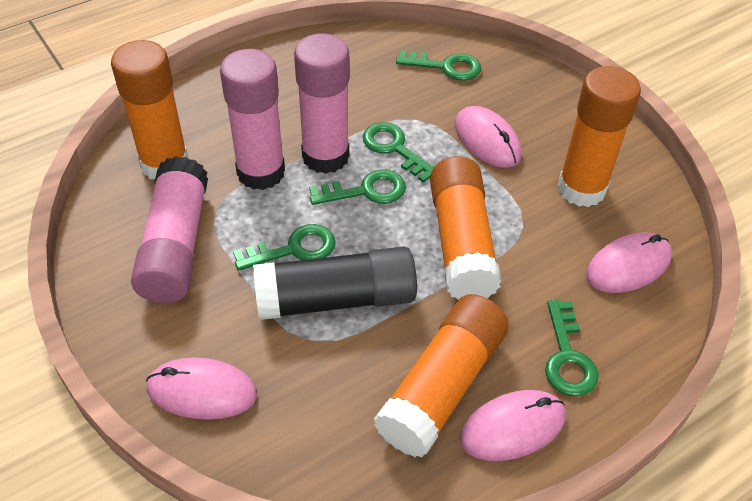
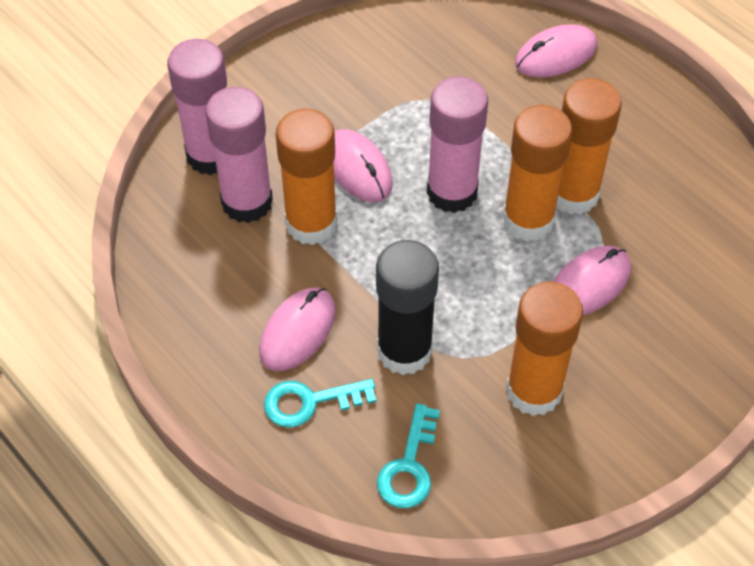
green key: 5 -> 0
turquoise key: 0 -> 2

